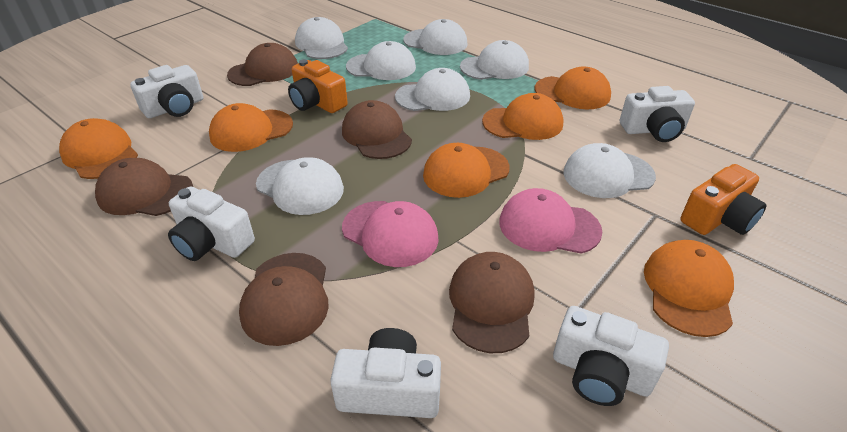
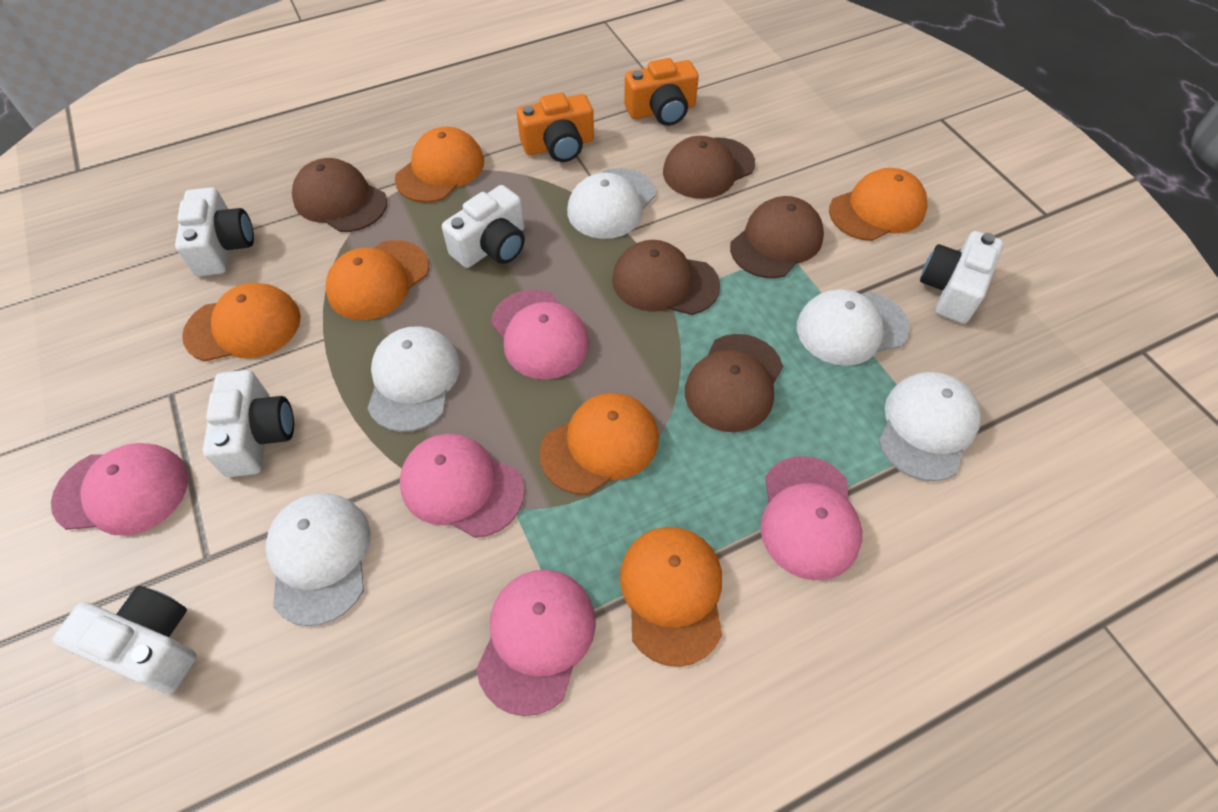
pink cap: 2 -> 5
white cap: 7 -> 5

